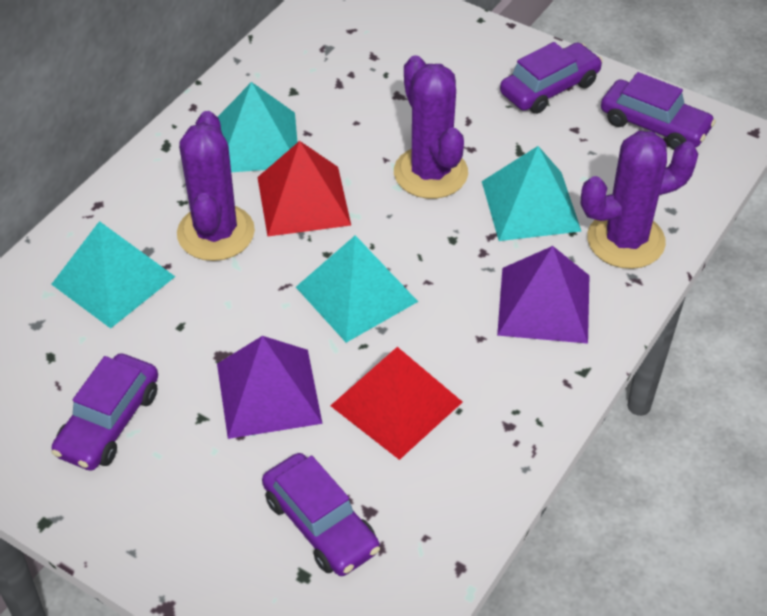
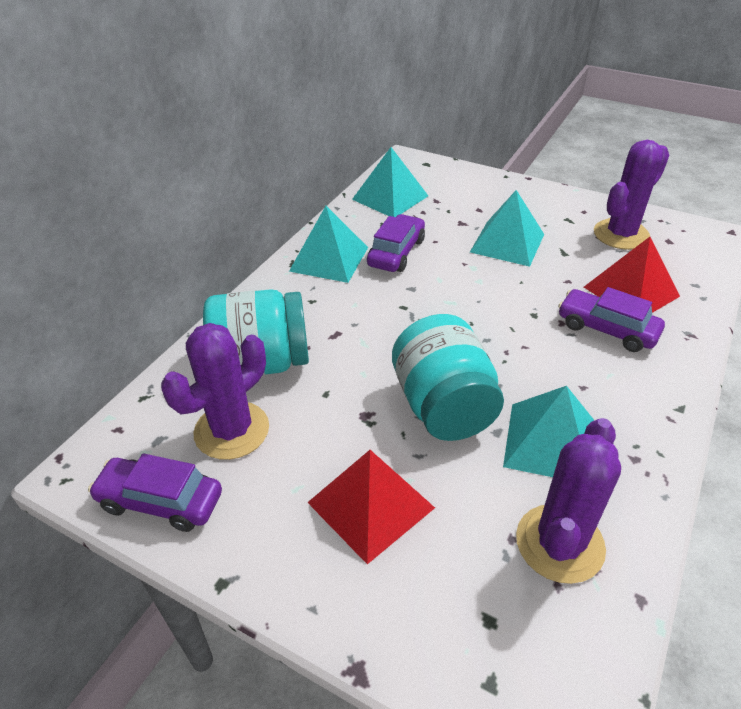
purple car: 4 -> 3
purple pyramid: 2 -> 0
turquoise jar: 0 -> 2

